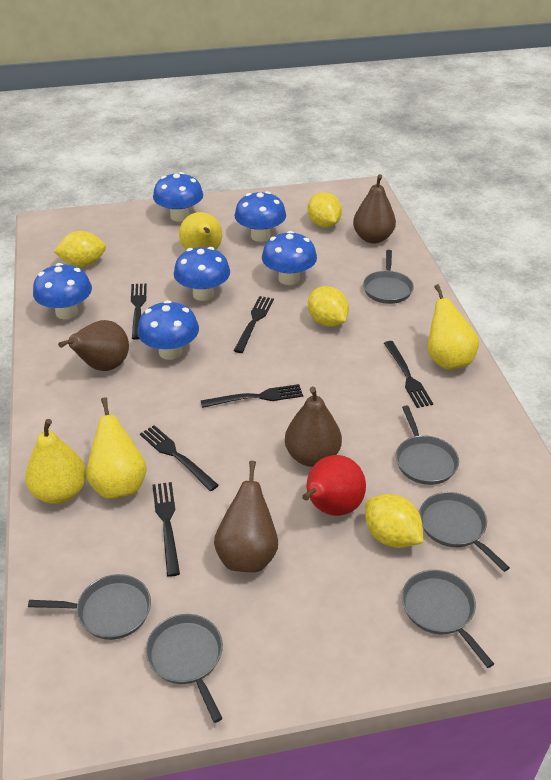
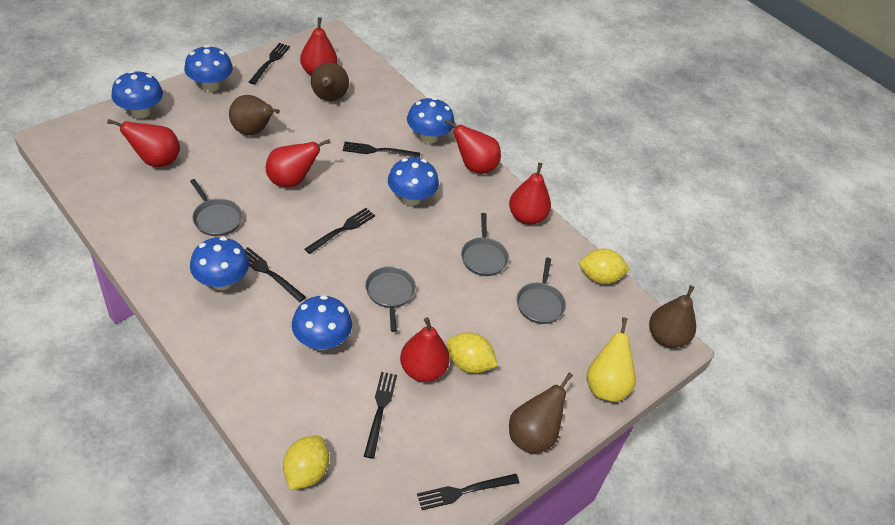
grey pan: 6 -> 4
red pear: 1 -> 6
yellow lemon: 4 -> 3
yellow pear: 4 -> 1

